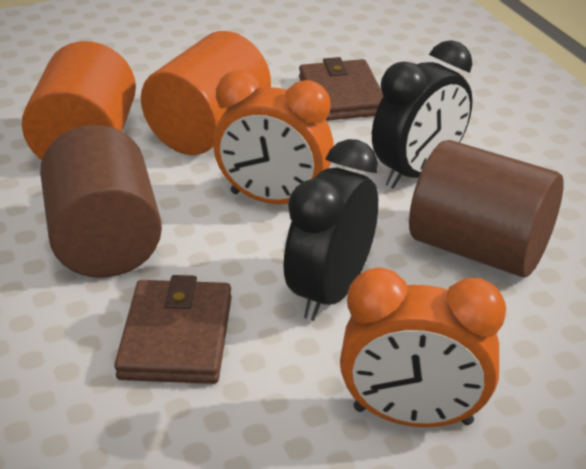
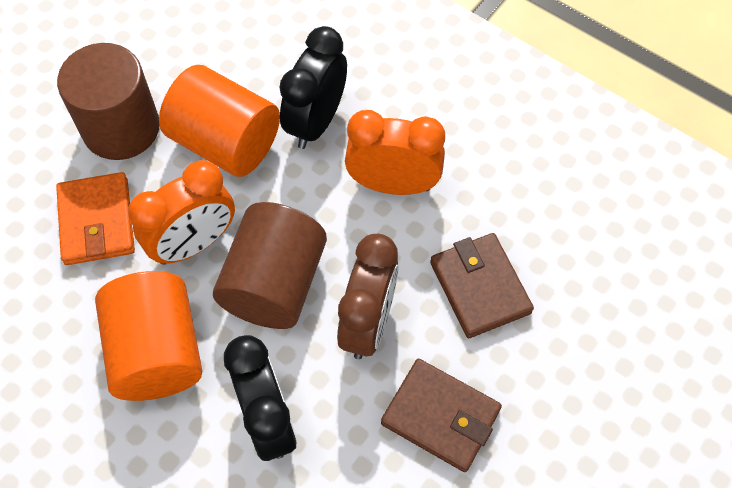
brown clock: 0 -> 1
orange wallet: 0 -> 1

